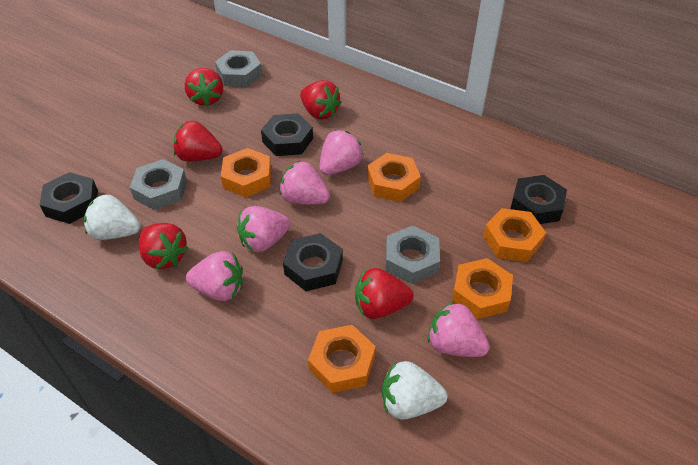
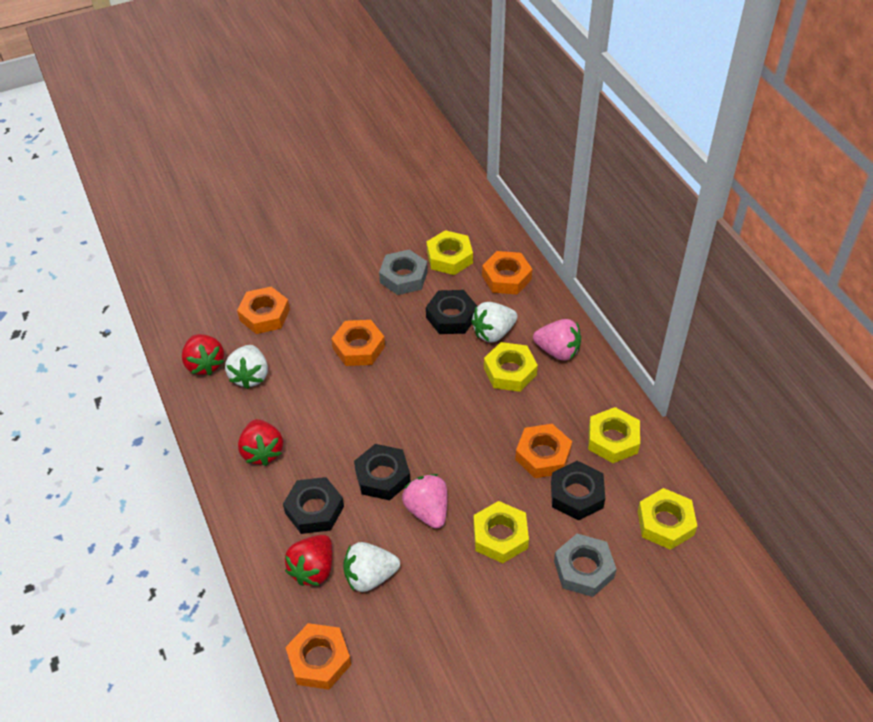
grey nut: 3 -> 2
pink strawberry: 5 -> 2
red strawberry: 5 -> 3
white strawberry: 2 -> 3
yellow nut: 0 -> 5

